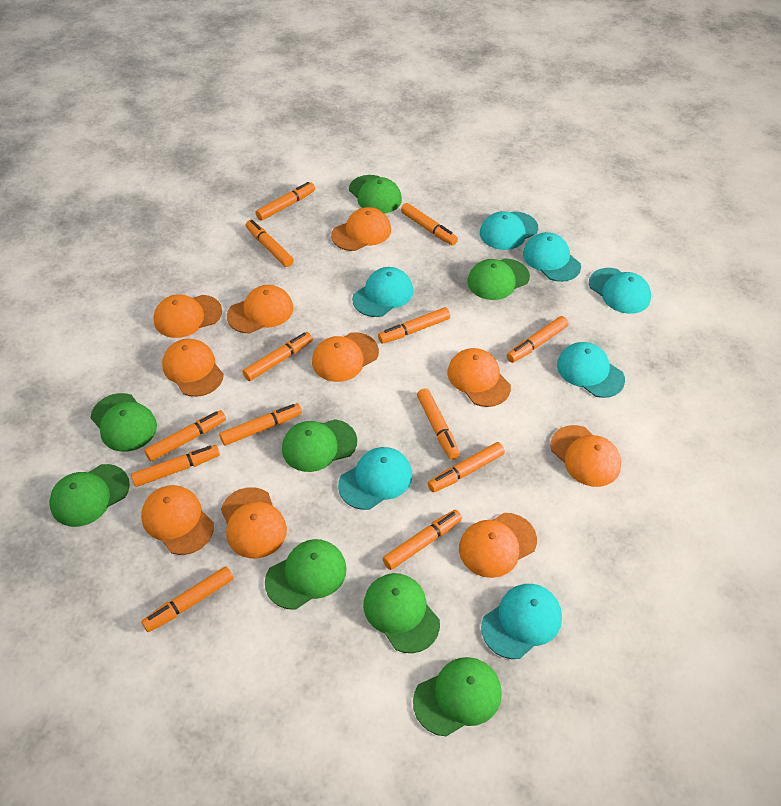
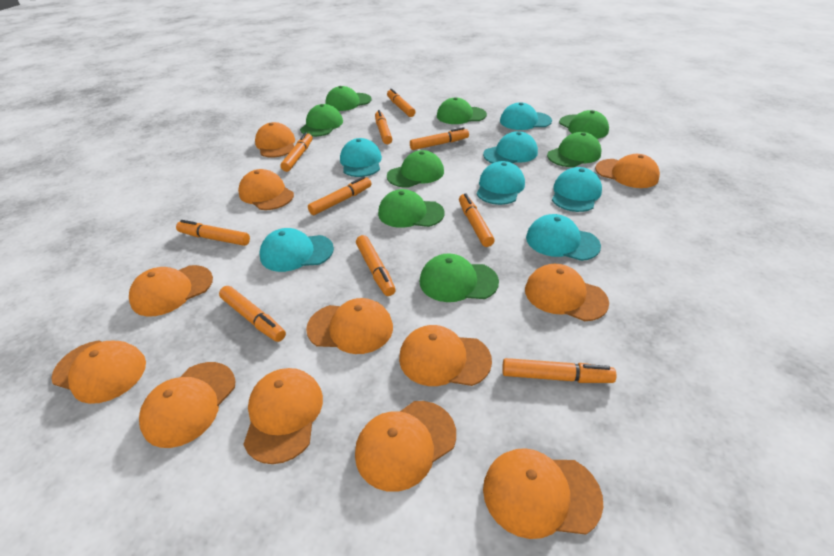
orange cap: 10 -> 12
orange marker: 13 -> 10

